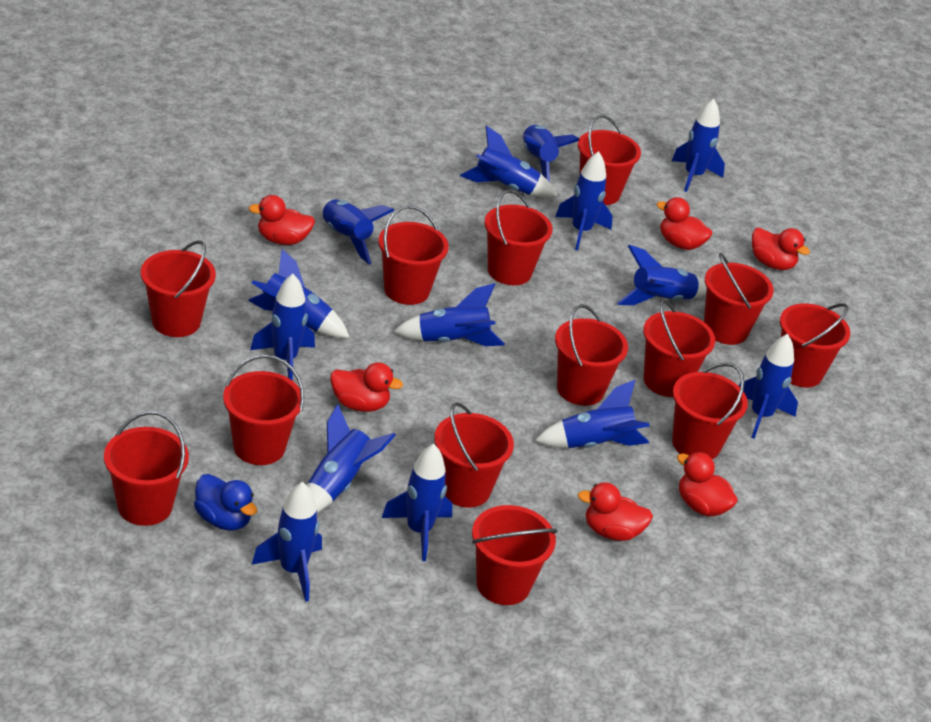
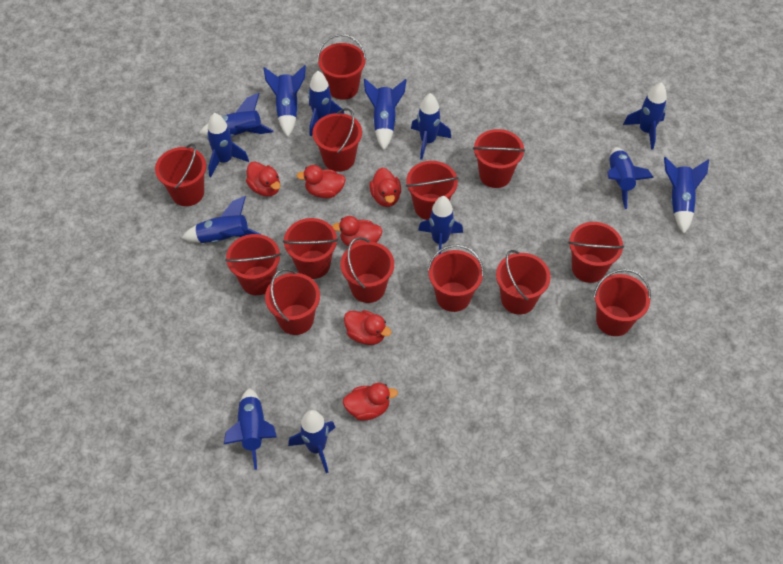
blue duck: 1 -> 0
blue rocket: 14 -> 13

